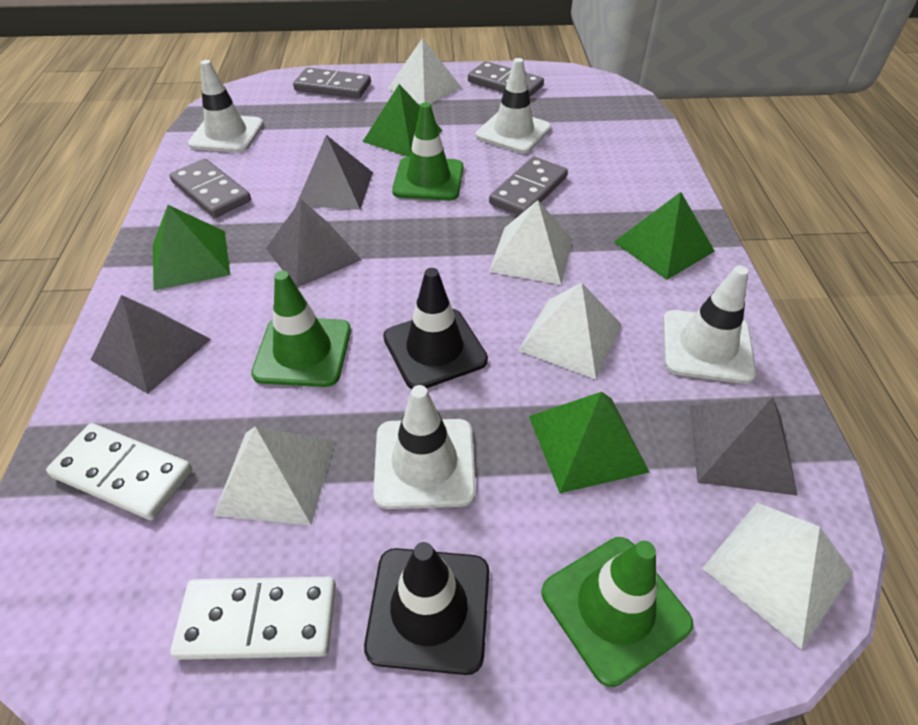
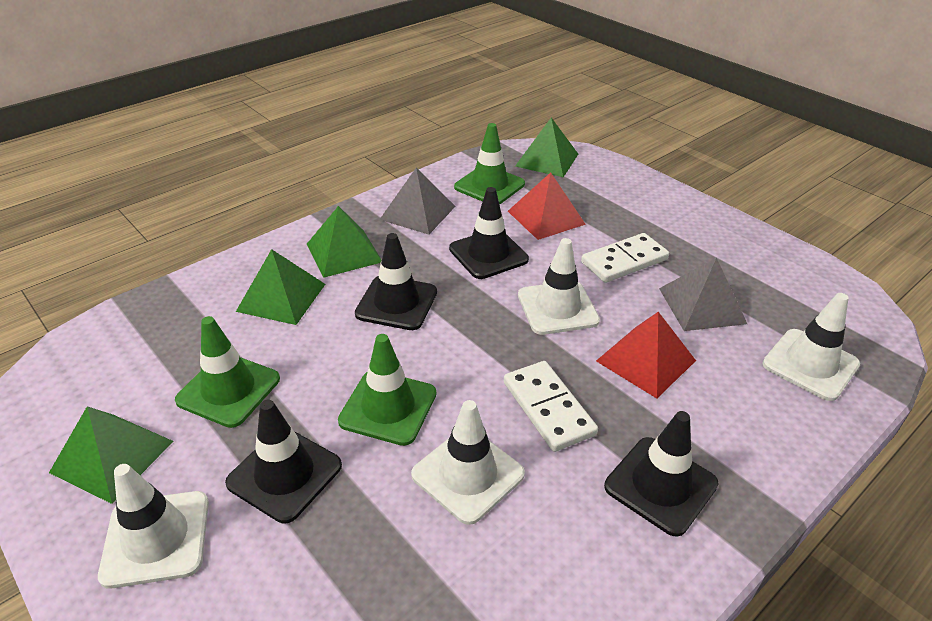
black traffic cone: 2 -> 4
grey domino: 4 -> 0
grey pyramid: 4 -> 2
red pyramid: 0 -> 2
white pyramid: 5 -> 0

